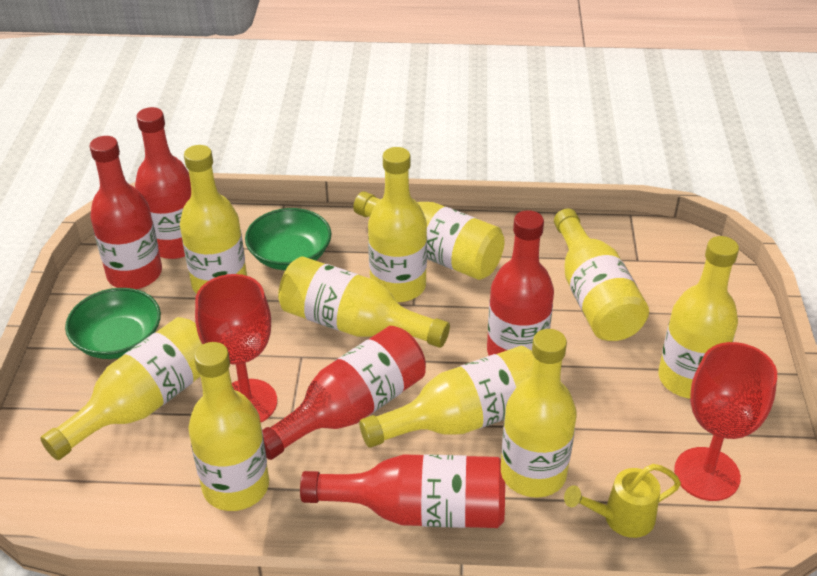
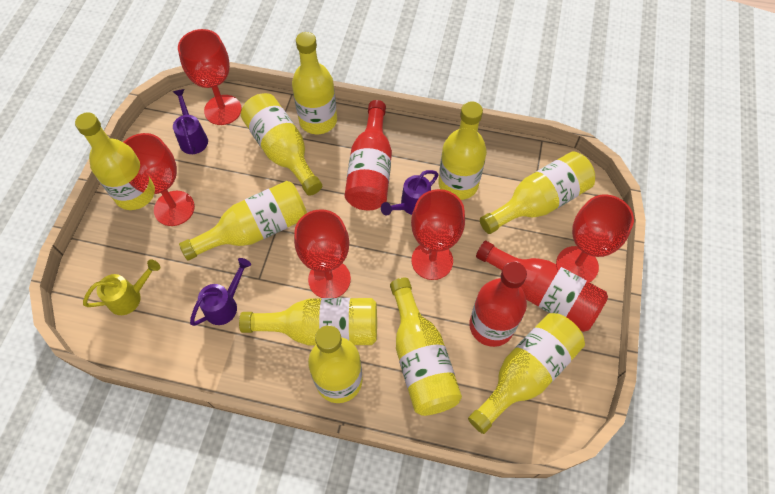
green bowl: 2 -> 0
purple watering can: 0 -> 3
red bottle: 5 -> 3
red goblet: 2 -> 5

